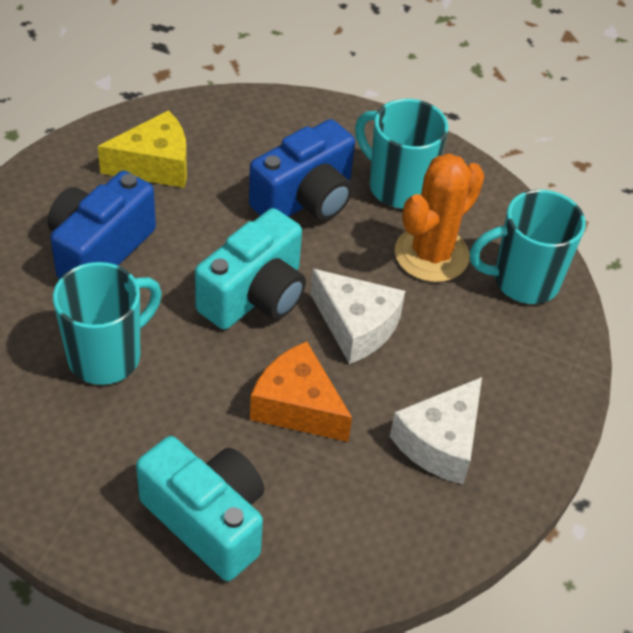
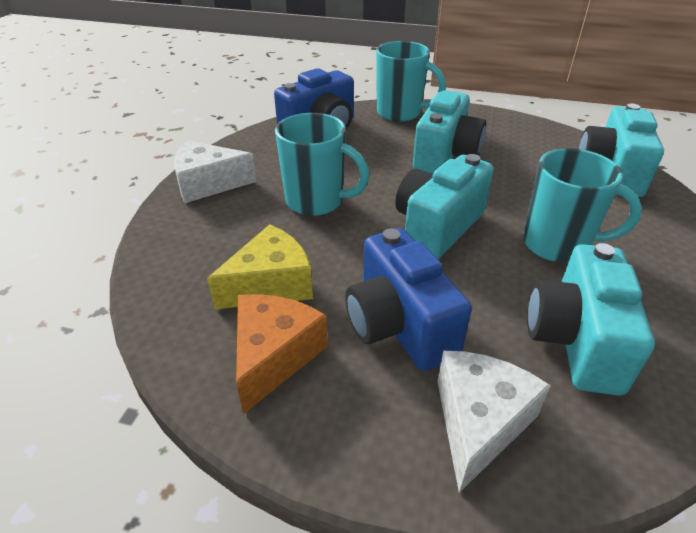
orange cactus: 1 -> 0
turquoise camera: 2 -> 4

